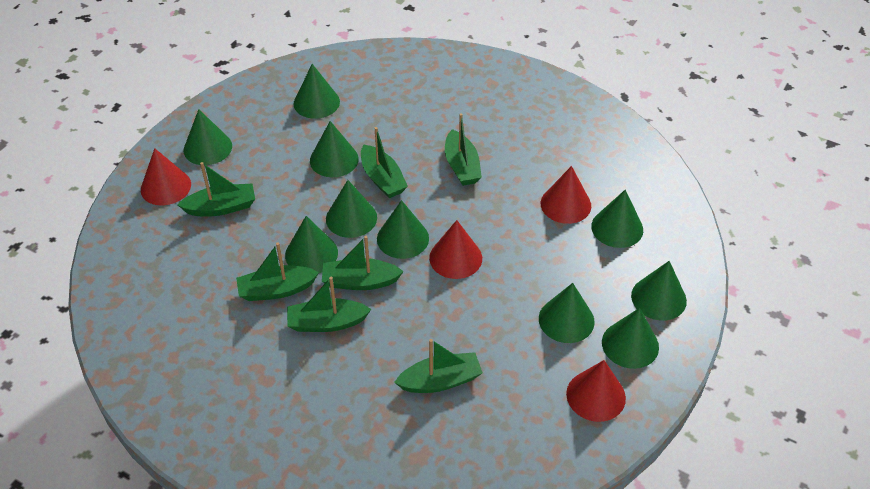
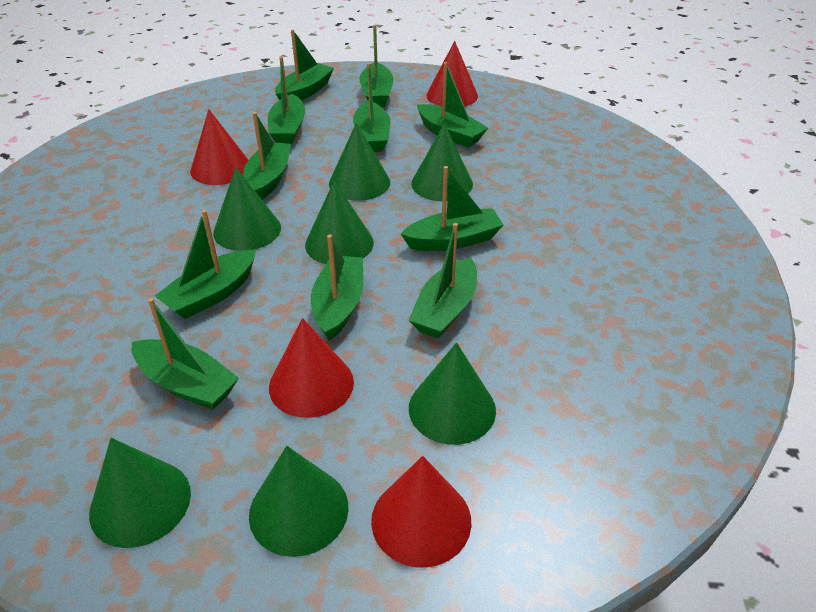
green boat: 7 -> 11
green cone: 10 -> 7

